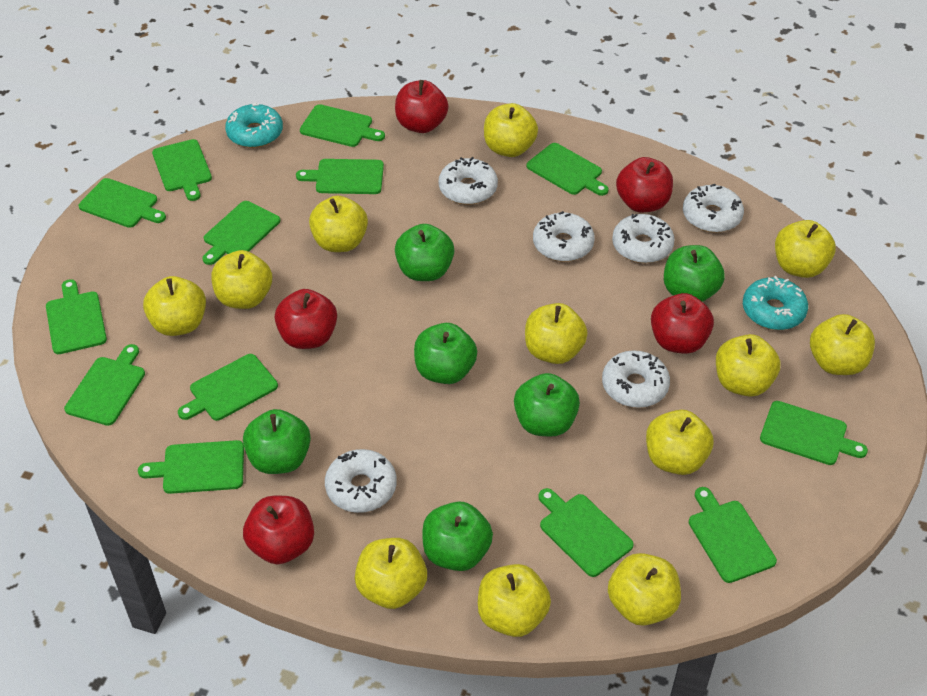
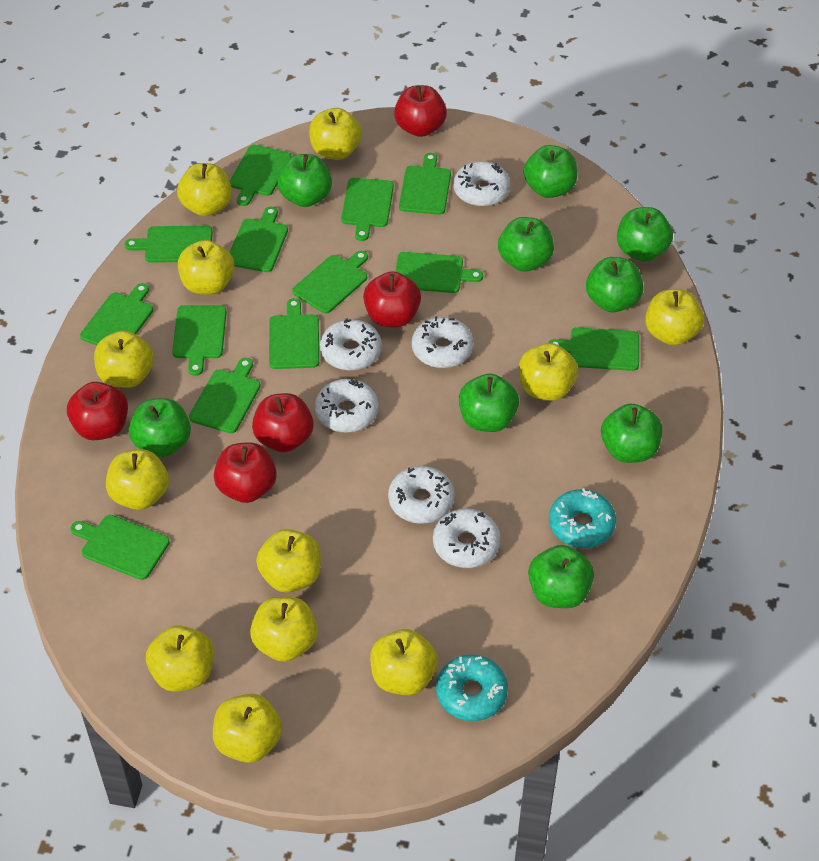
green apple: 6 -> 9

